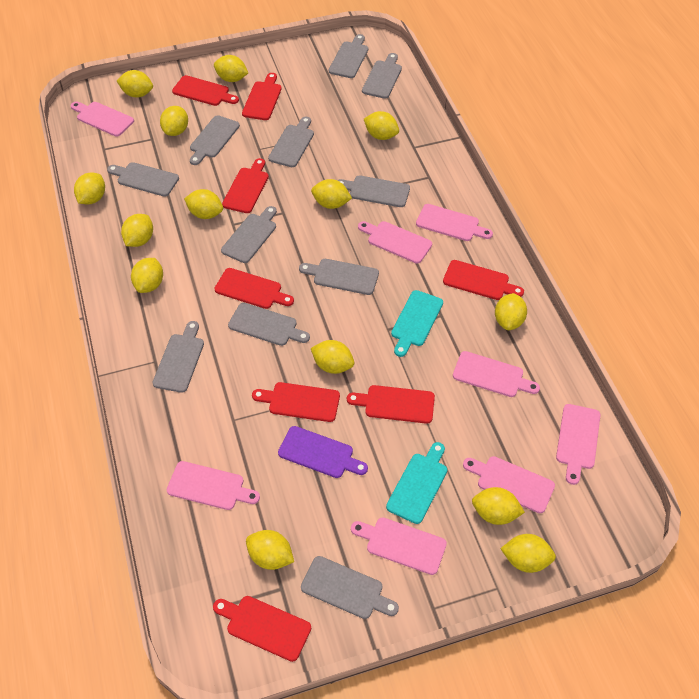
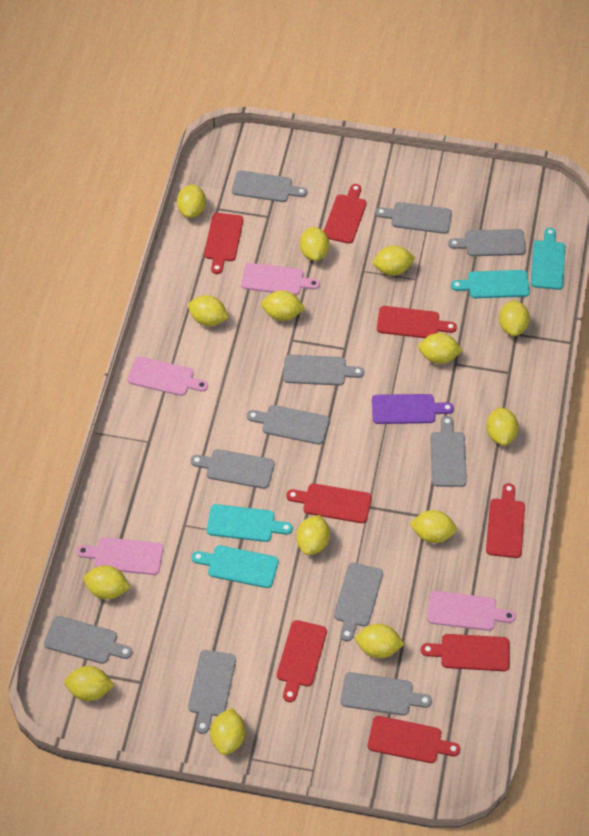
pink cutting board: 8 -> 4
turquoise cutting board: 2 -> 4

